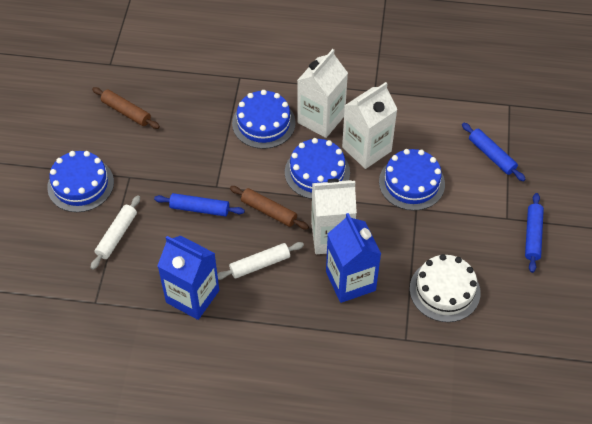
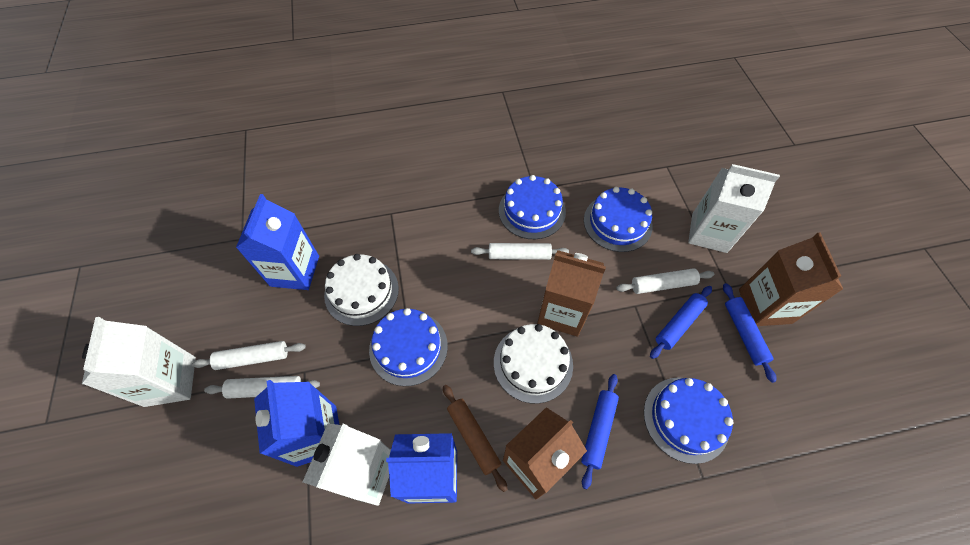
blue carton: 2 -> 3
brown carton: 0 -> 3
brown rolling pin: 2 -> 1
white cake: 1 -> 2
white rolling pin: 2 -> 4

